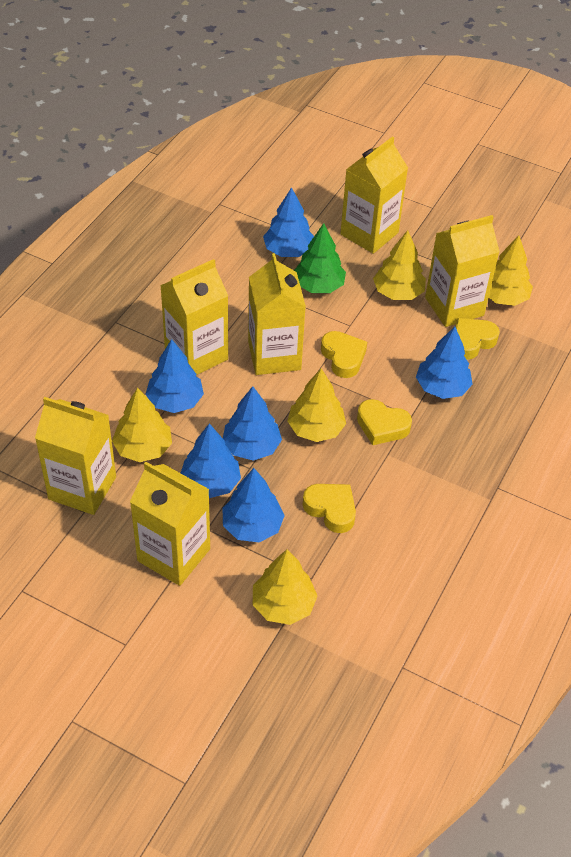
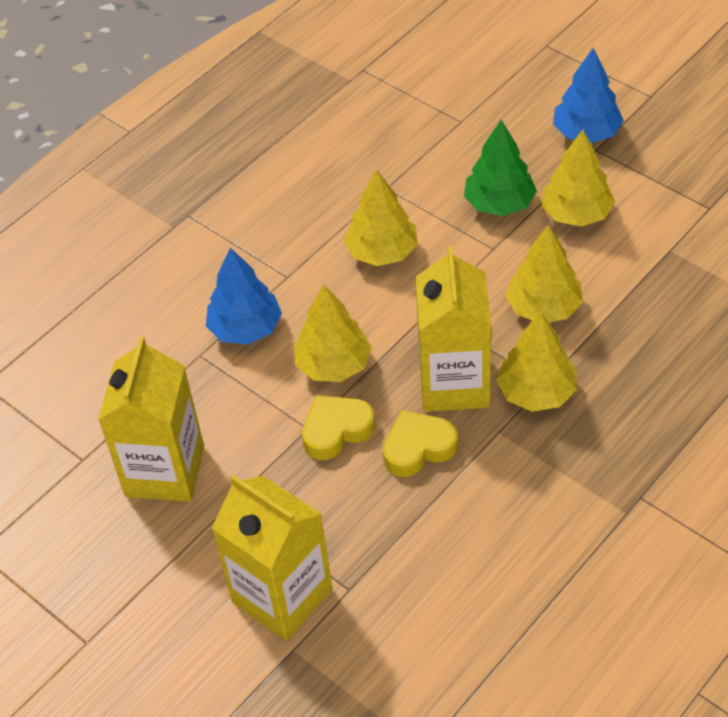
blue tree: 6 -> 2
yellow carton: 6 -> 3
yellow heart: 4 -> 2

